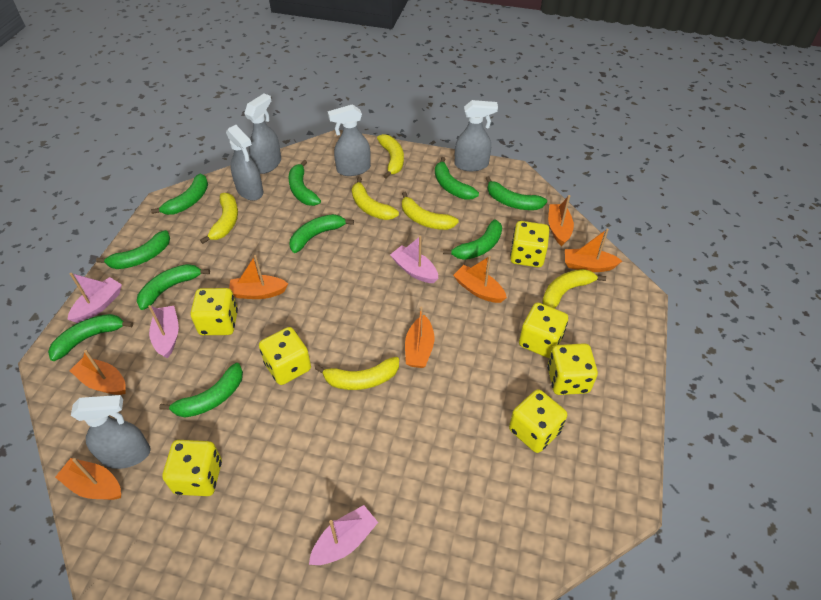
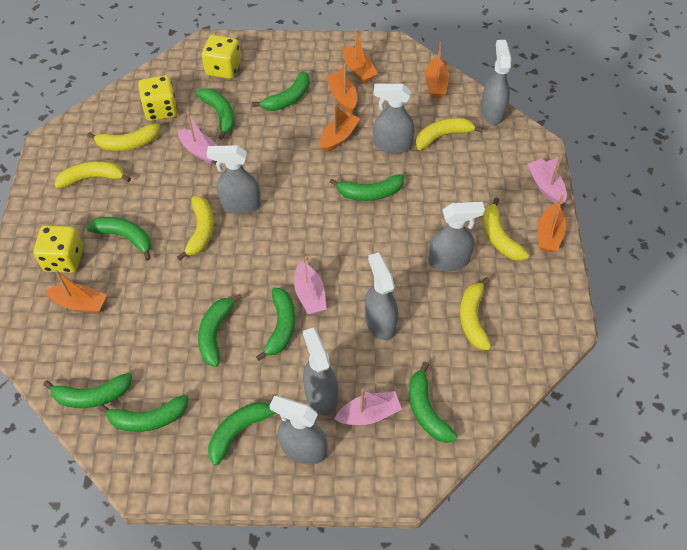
grey spray bottle: 5 -> 7
orange boat: 7 -> 6
yellow dice: 7 -> 3

